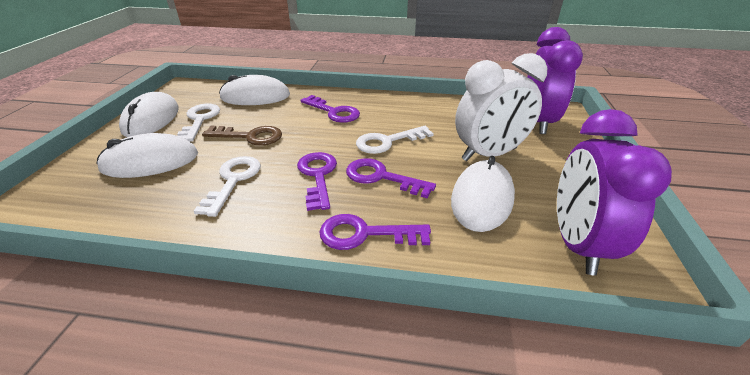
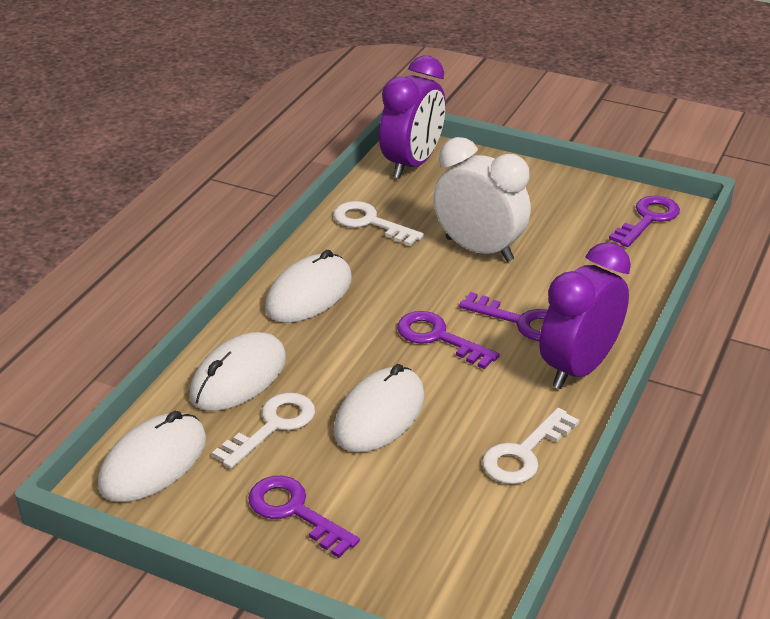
brown key: 1 -> 0

